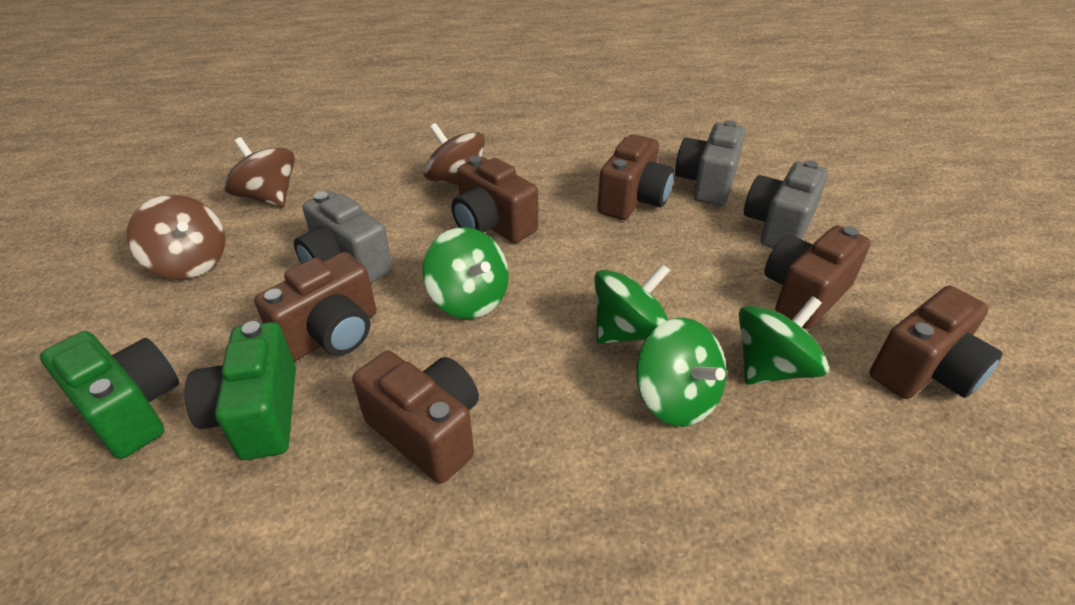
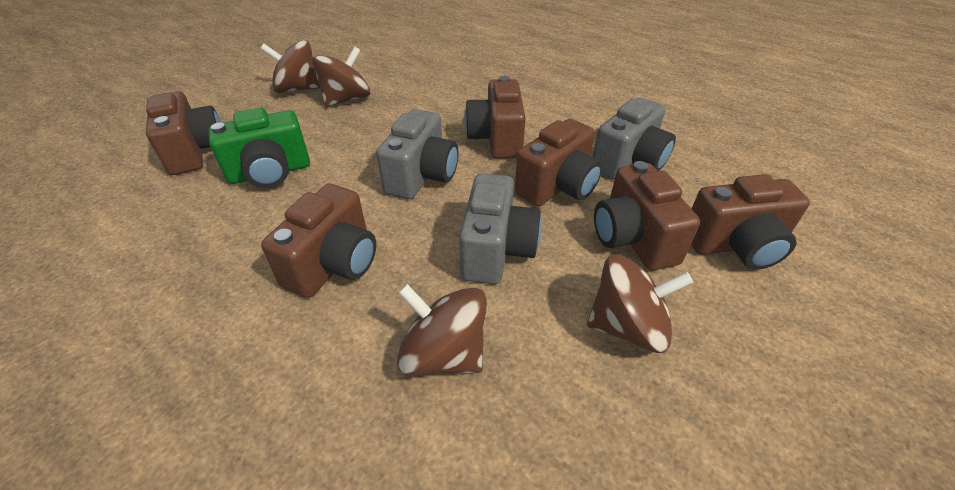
brown spinning top: 3 -> 4
green camera: 2 -> 1
green spinning top: 4 -> 0

